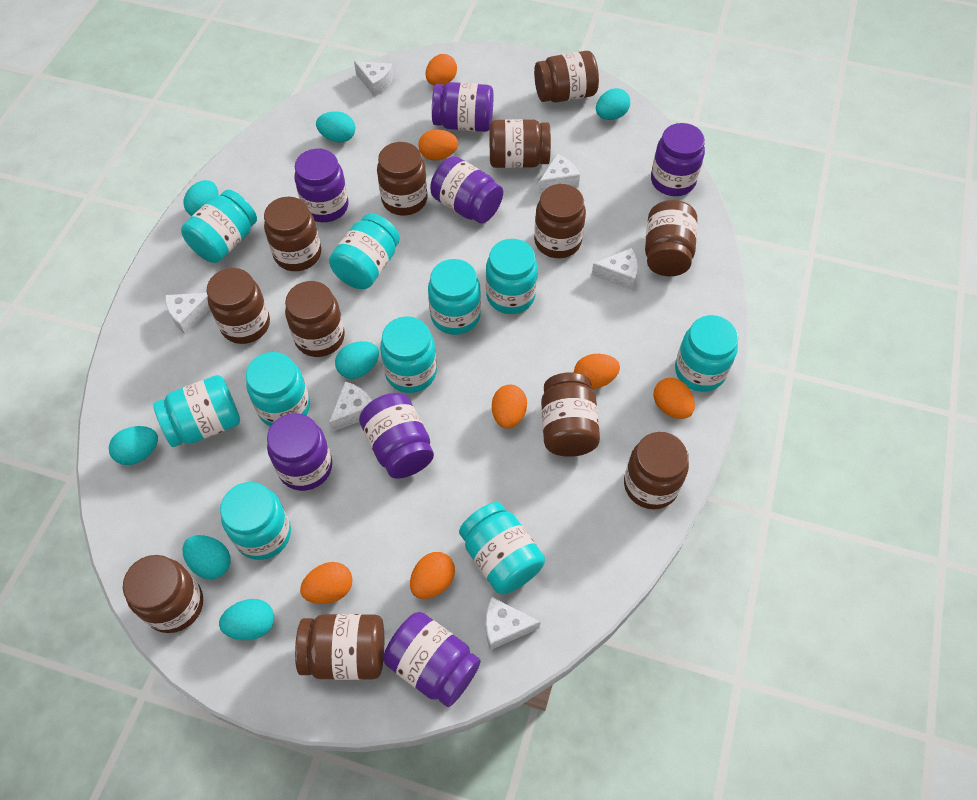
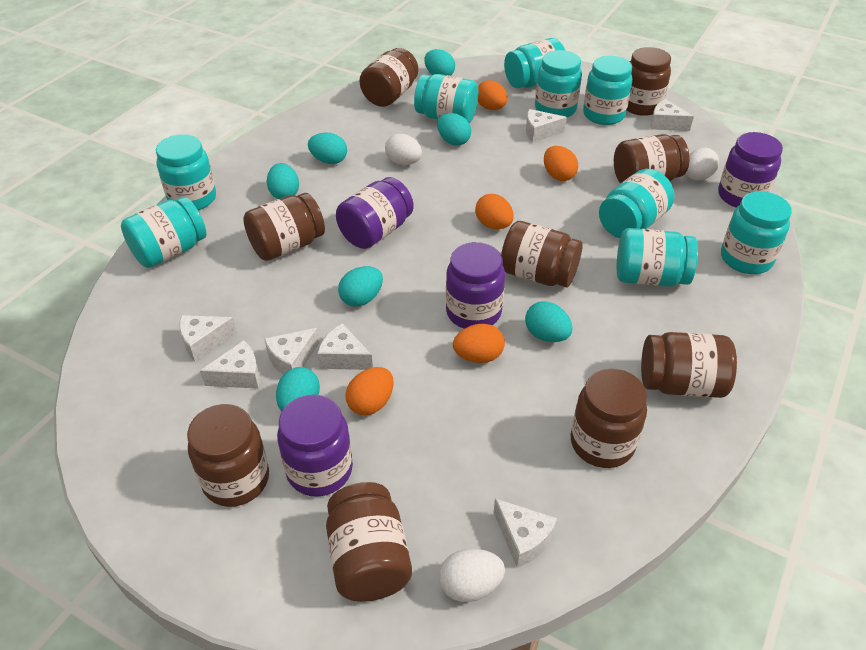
brown jar: 12 -> 9
orange egg: 7 -> 5
purple jar: 7 -> 4
turquoise jar: 10 -> 9
white cheese: 6 -> 7
white egg: 0 -> 3

